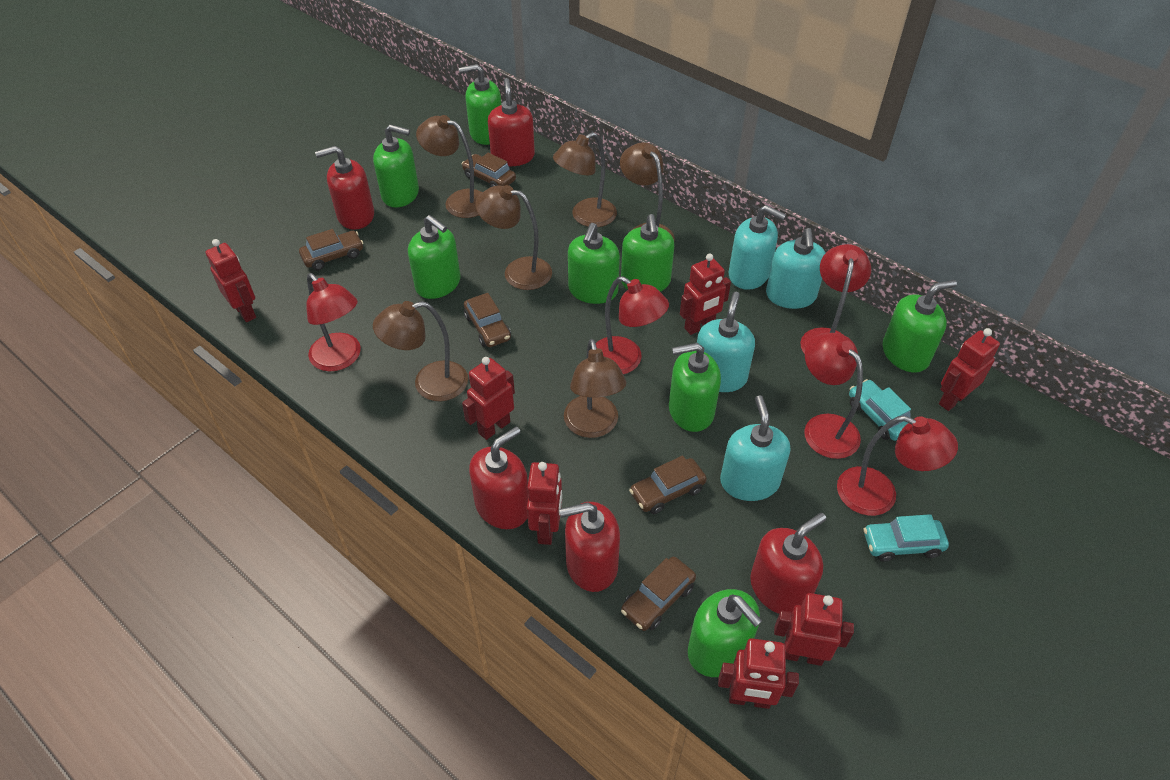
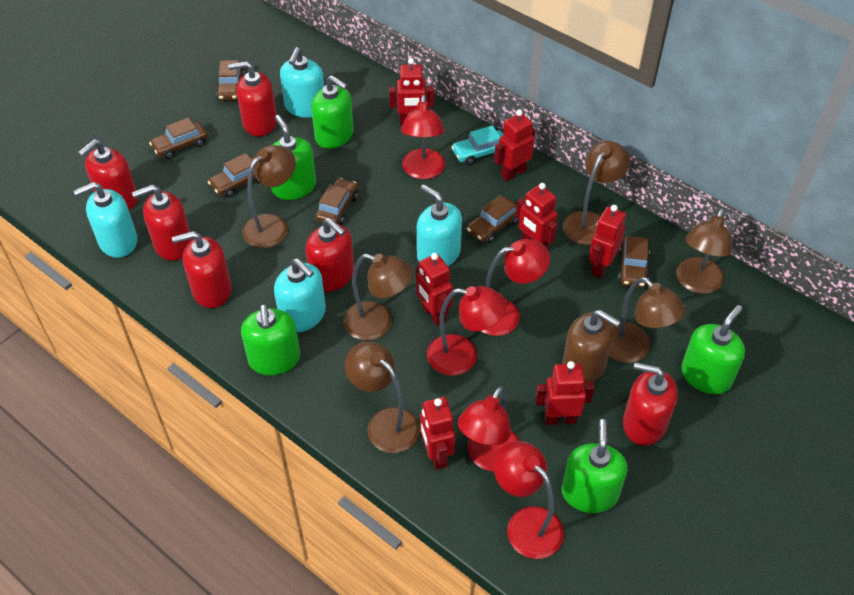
brown car: 5 -> 6
brown soap dispenser: 0 -> 1
green soap dispenser: 8 -> 5
red soap dispenser: 5 -> 6
turquoise car: 2 -> 1

